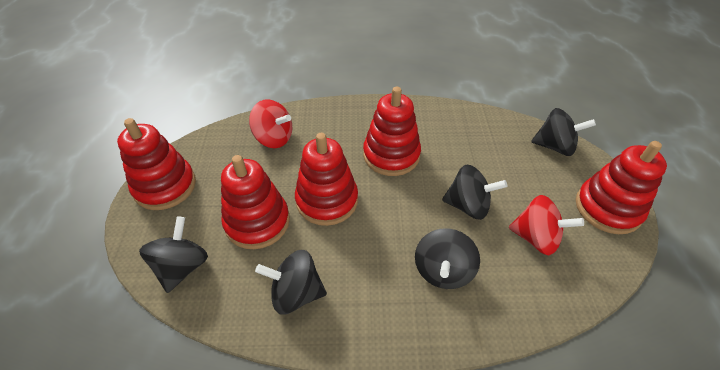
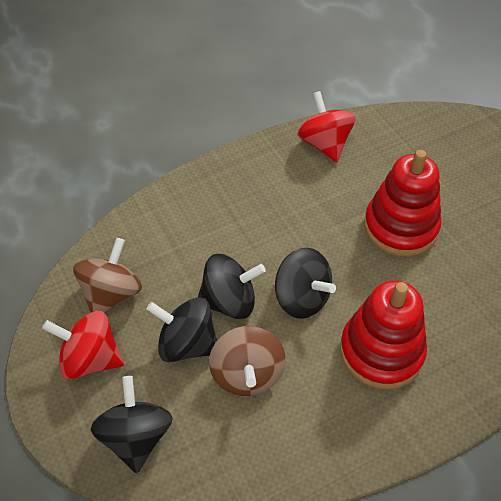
black spinning top: 5 -> 4
brown spinning top: 0 -> 2
red stacking toy: 5 -> 2

